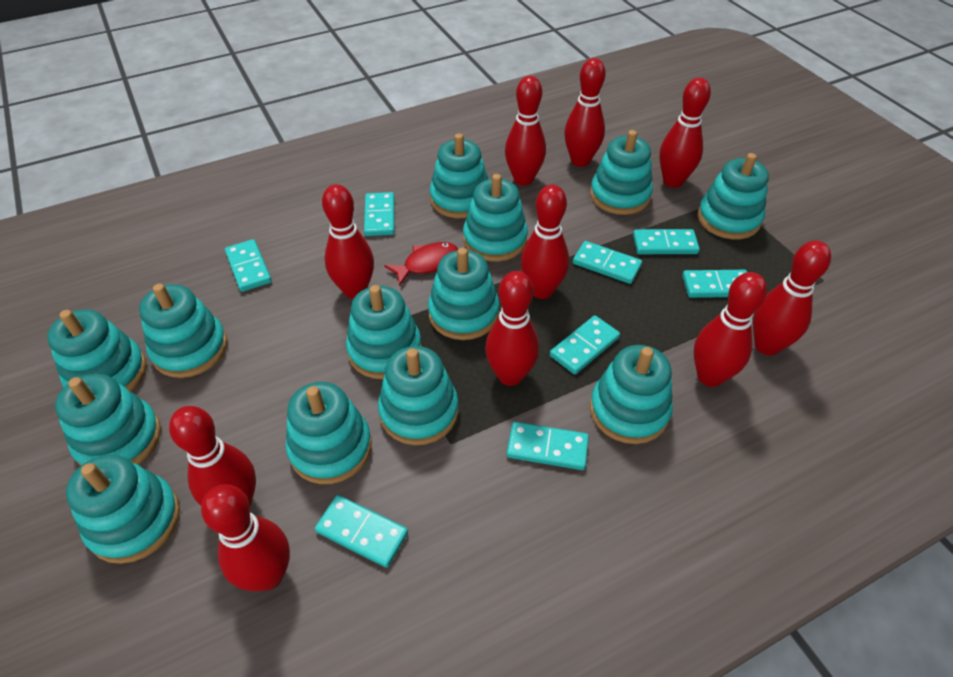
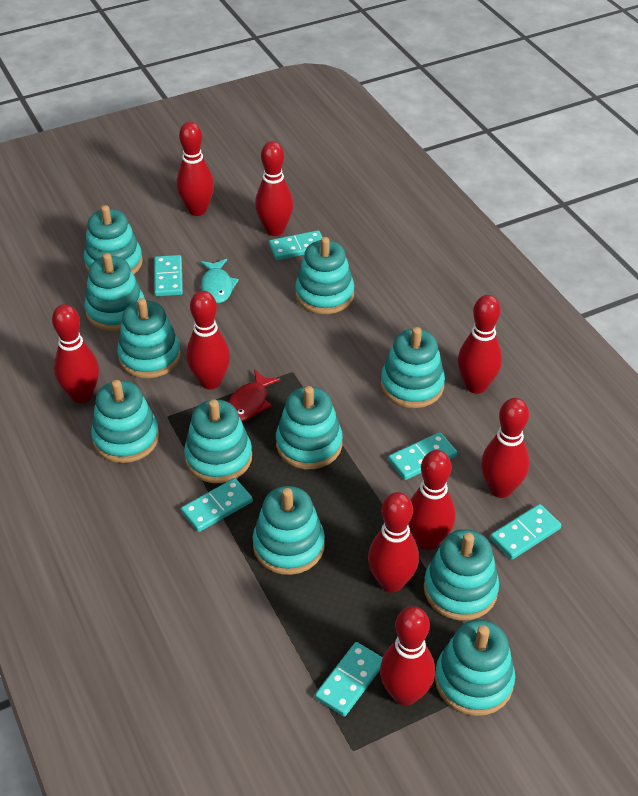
red bowling pin: 10 -> 9
turquoise domino: 8 -> 6
turquoise fish: 0 -> 1
turquoise stacking toy: 13 -> 11

